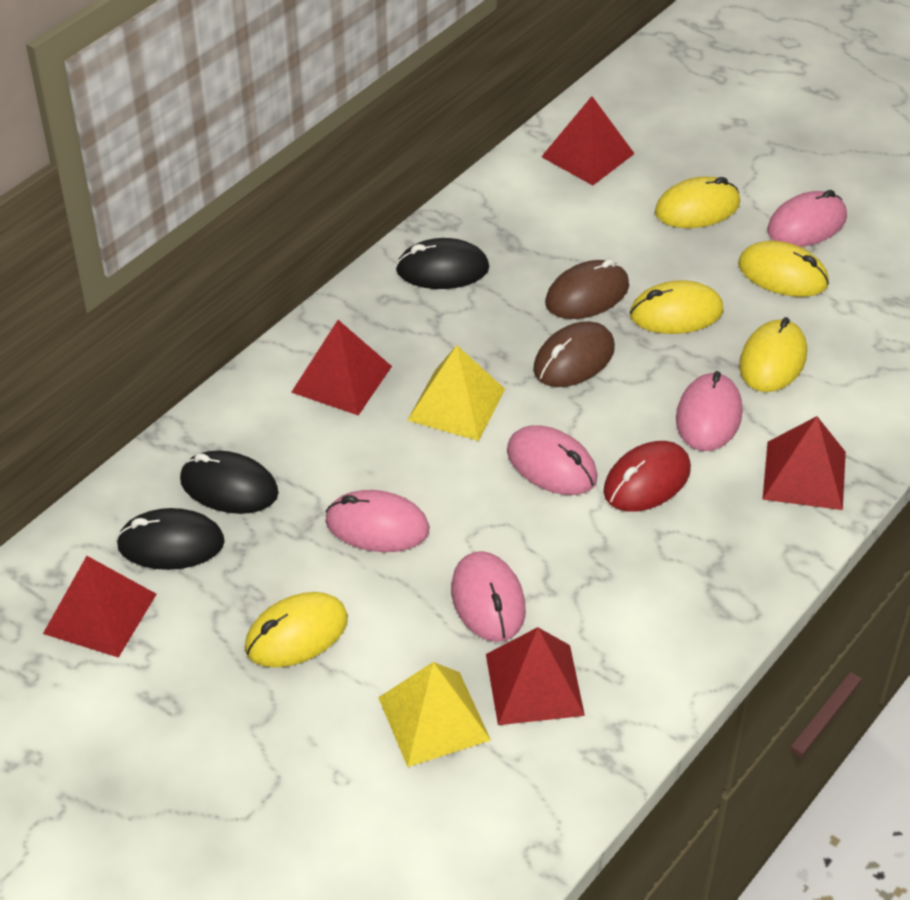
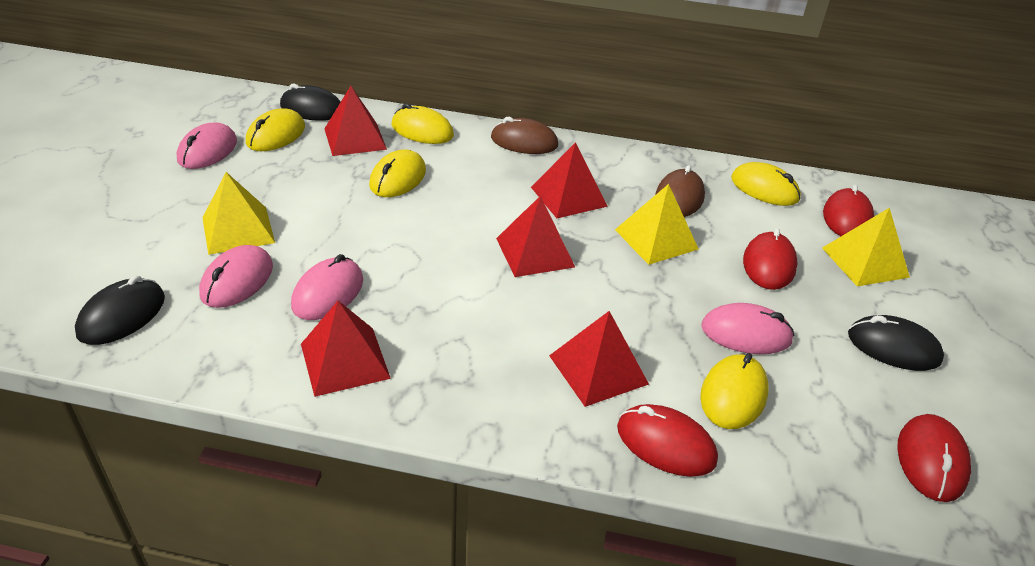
pink mouse: 5 -> 4
red mouse: 1 -> 4
yellow pyramid: 2 -> 3

